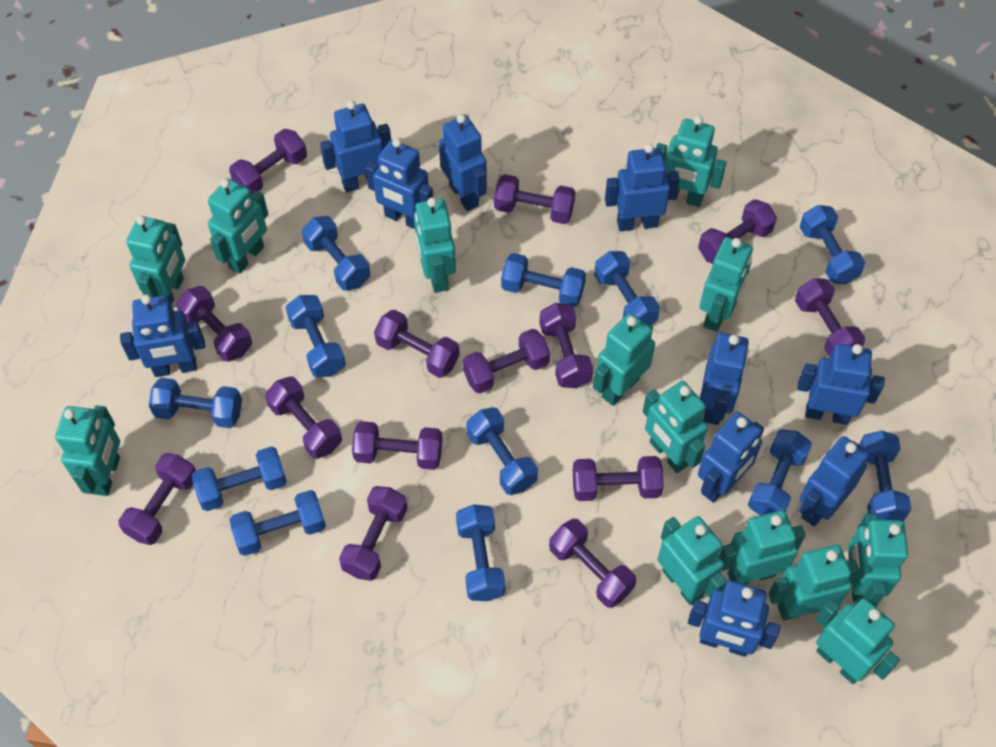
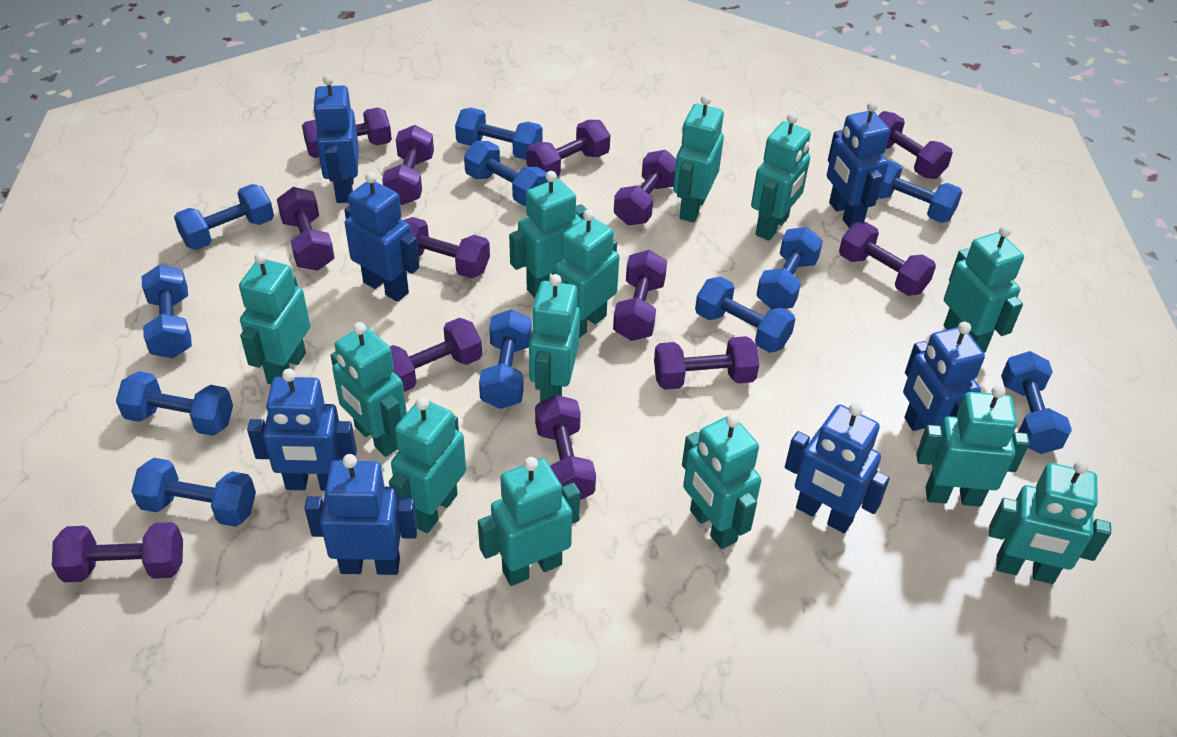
blue dumbbell: 12 -> 11
blue robot: 10 -> 7
purple dumbbell: 14 -> 13

